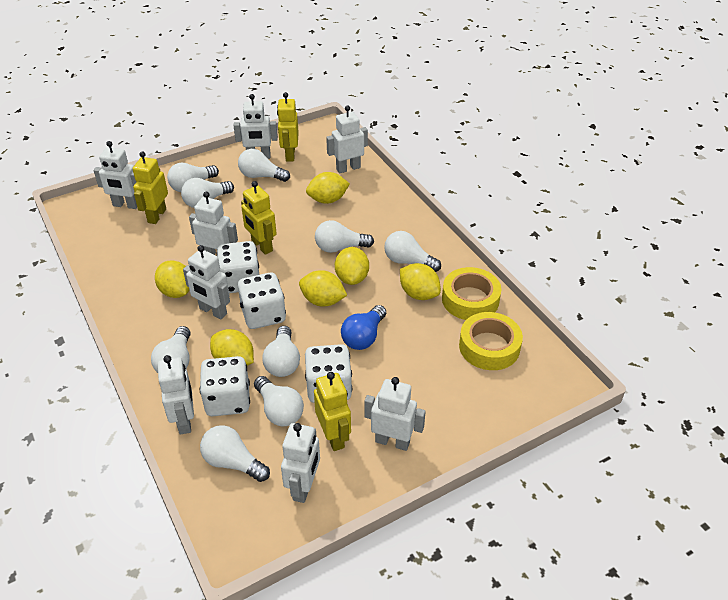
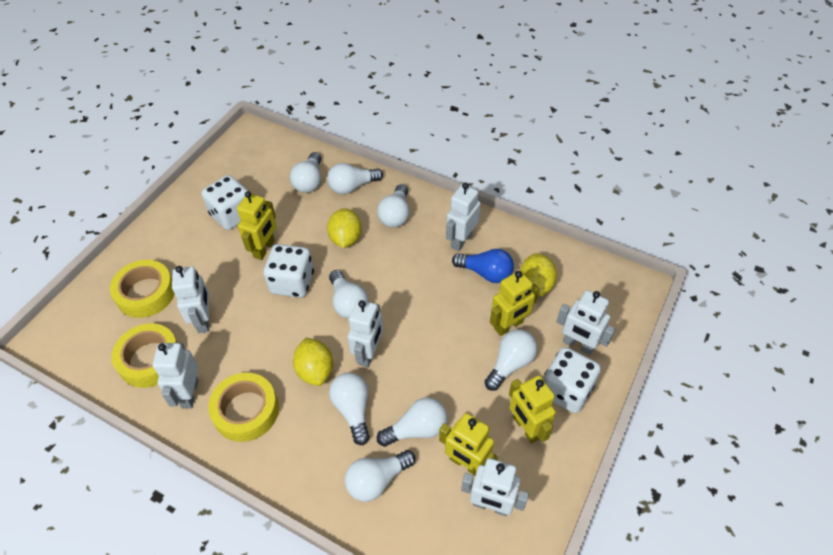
white dice: 4 -> 3
white light bulb: 9 -> 8
white robot: 8 -> 6
yellow lemon: 6 -> 3
yellow tape: 2 -> 3

